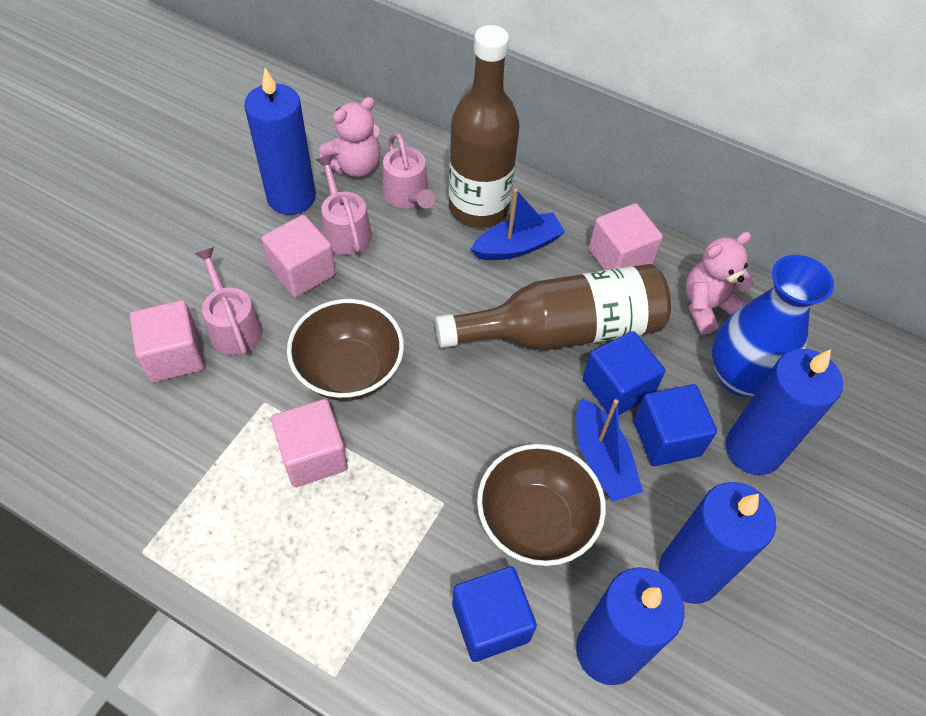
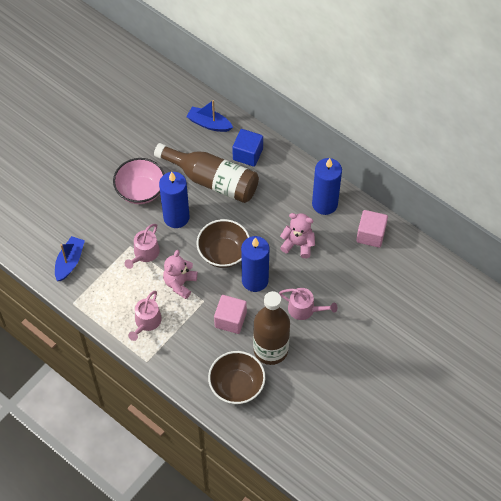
blue candle: 4 -> 3
blue cube: 3 -> 1
blue vase: 1 -> 0
pink bowl: 0 -> 1
pink cube: 4 -> 2

